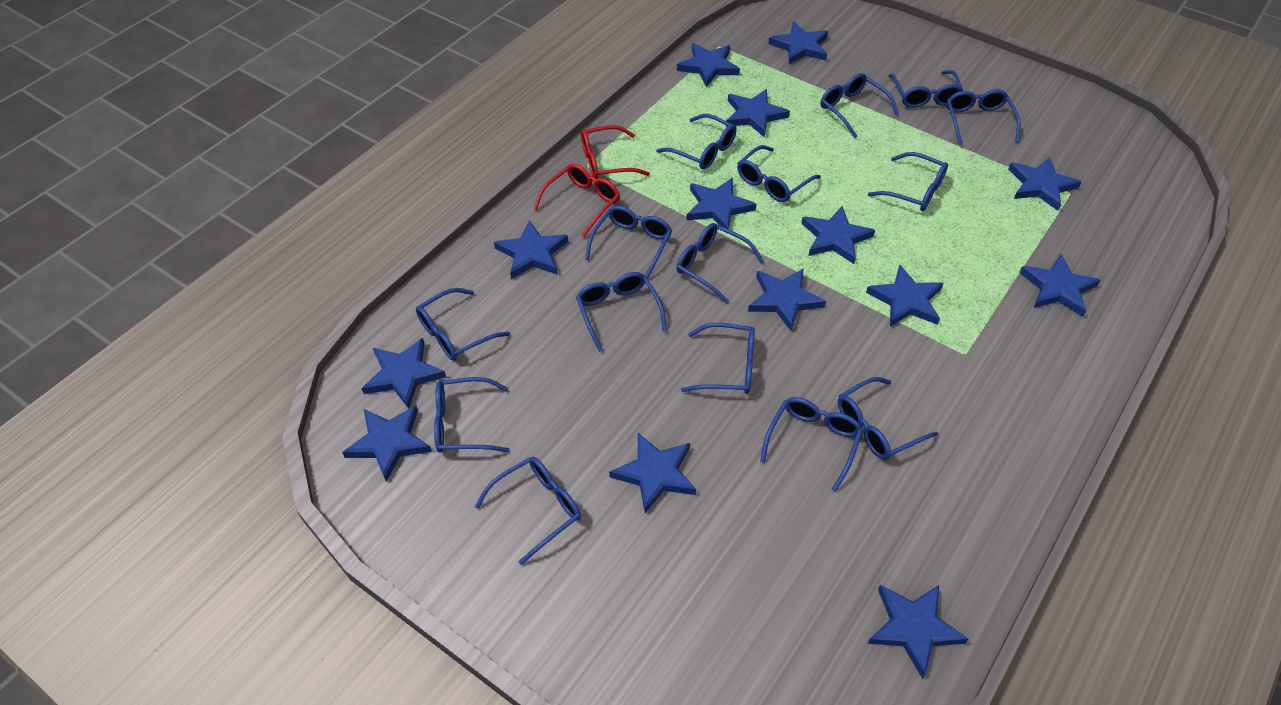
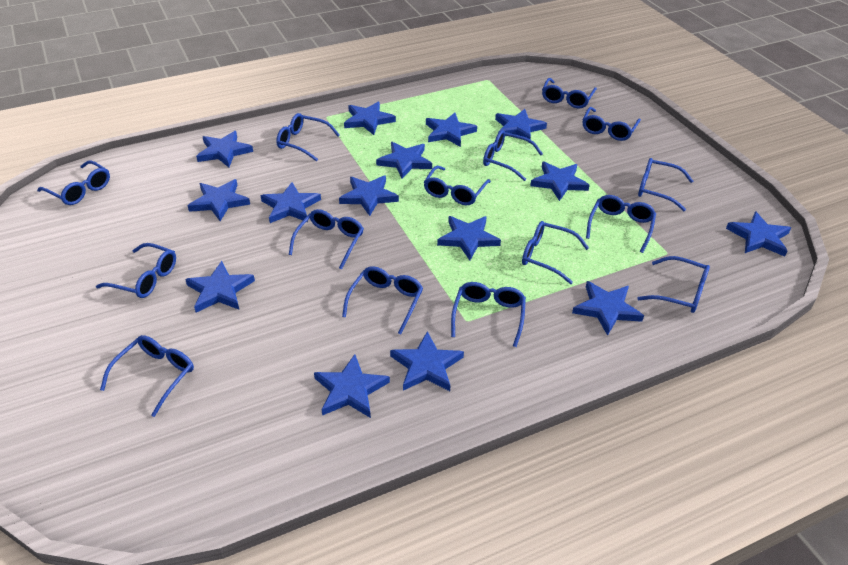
blue star: 14 -> 15
red glasses: 2 -> 0

